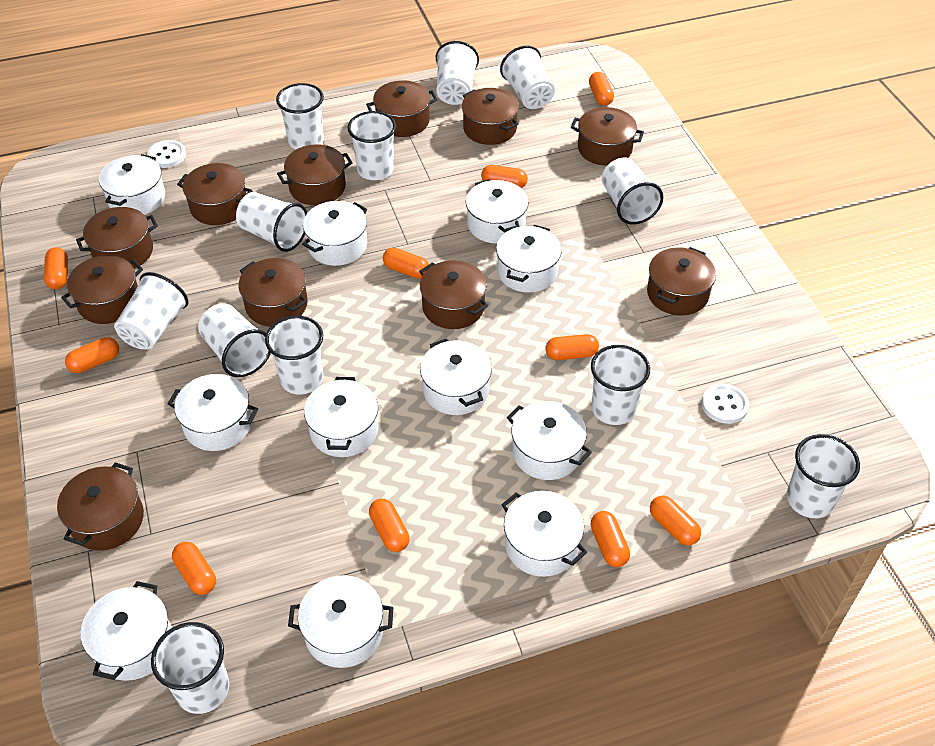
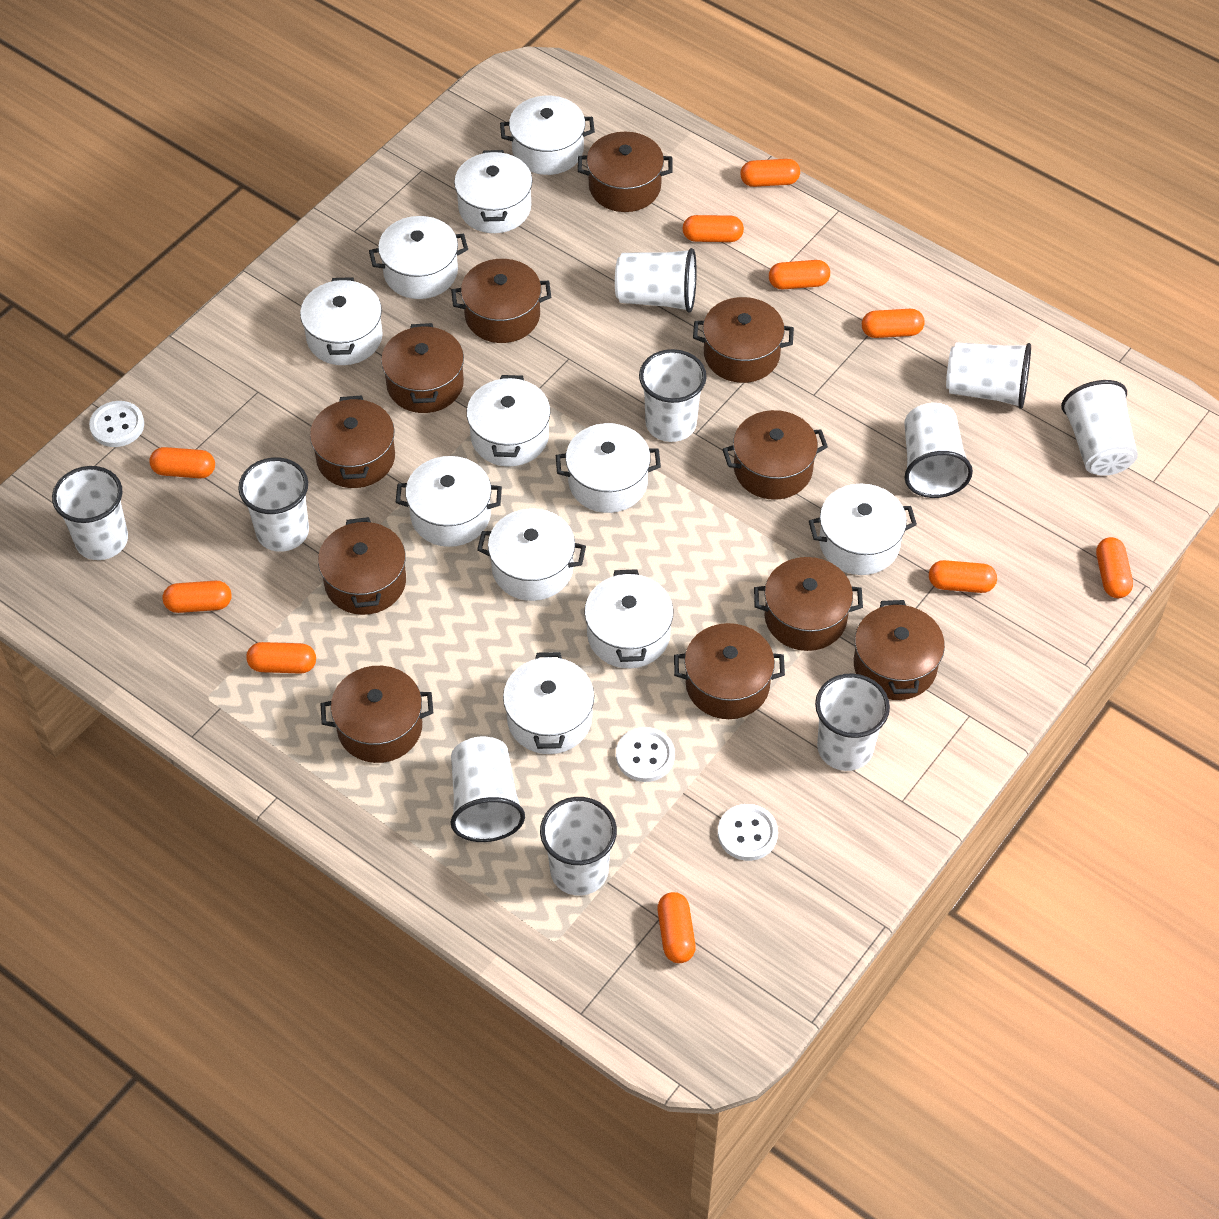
white button: 2 -> 3
white cup: 12 -> 10

